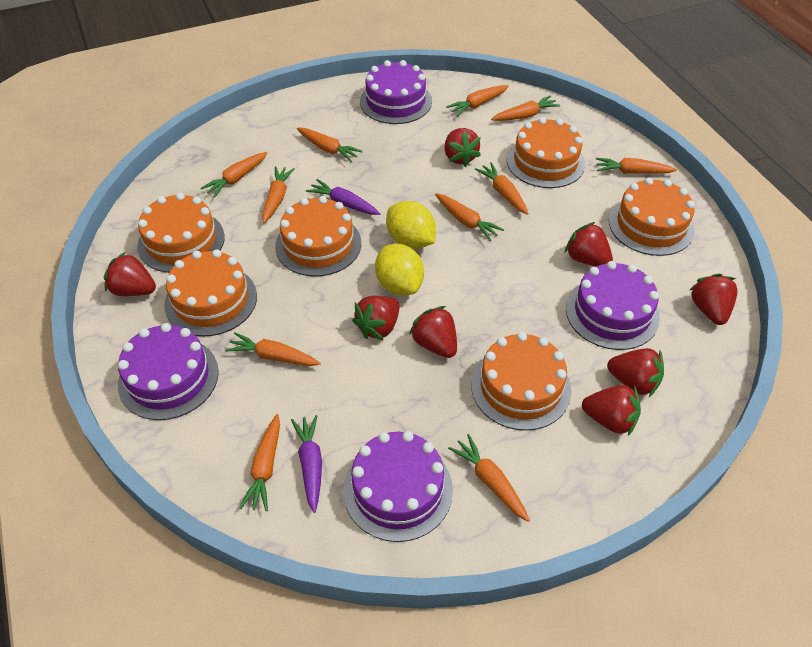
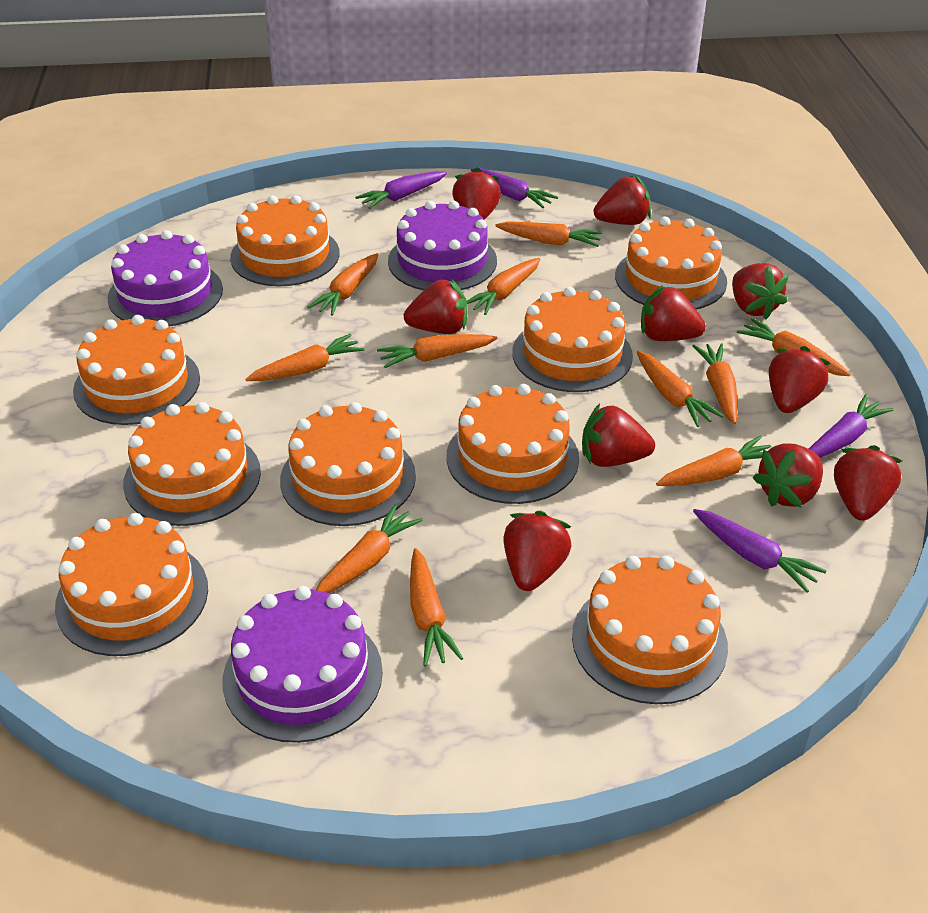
orange cake: 6 -> 9
purple cake: 4 -> 3
purple carrot: 2 -> 4
red strawberry: 8 -> 10
yellow lemon: 2 -> 0

